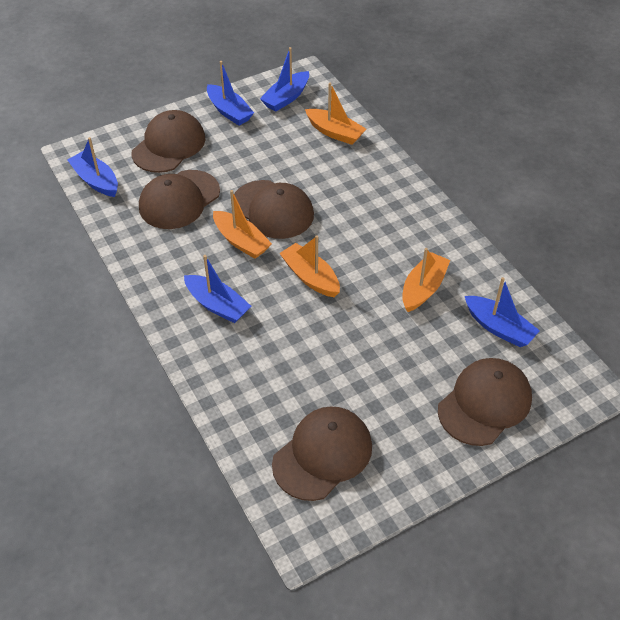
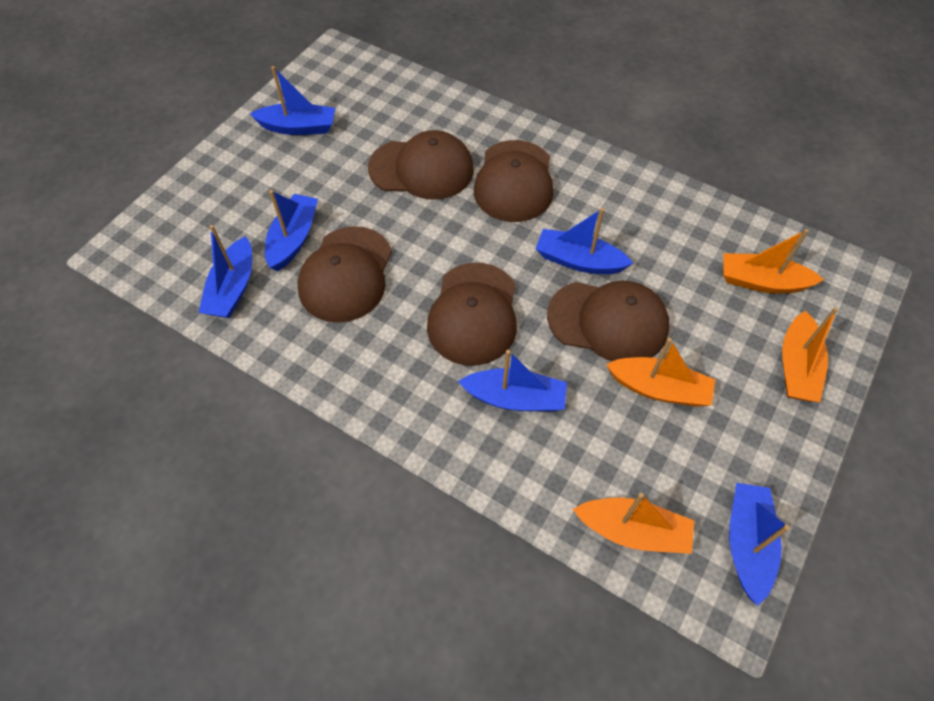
blue boat: 5 -> 6

